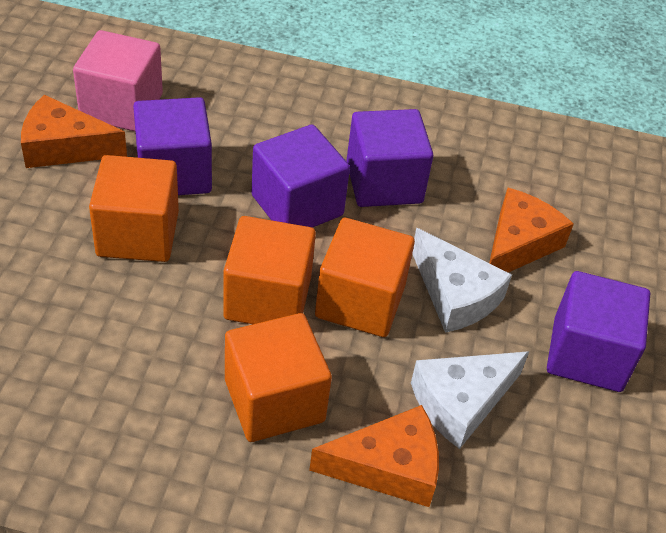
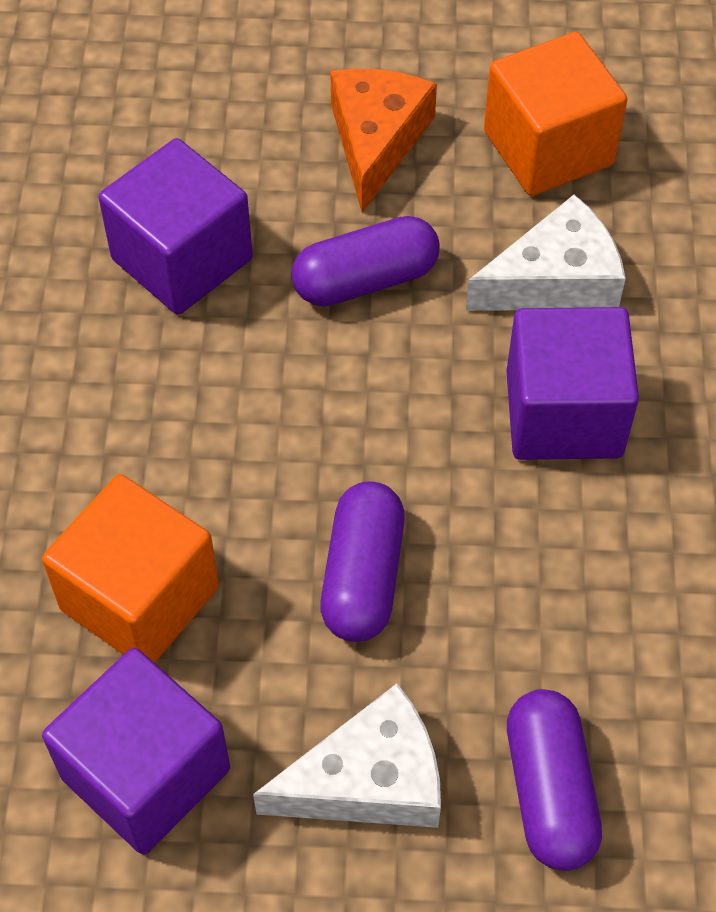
orange cheese: 3 -> 1
orange cube: 4 -> 2
pink cube: 1 -> 0
purple capsule: 0 -> 3
purple cube: 4 -> 3

